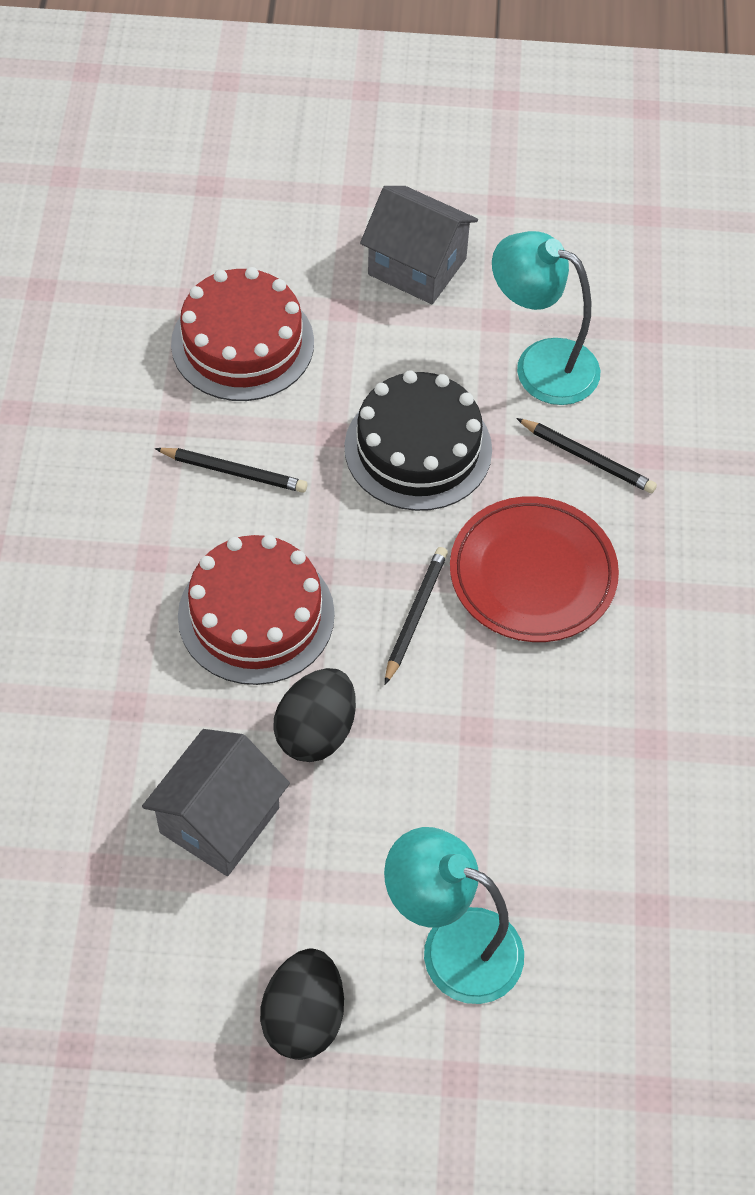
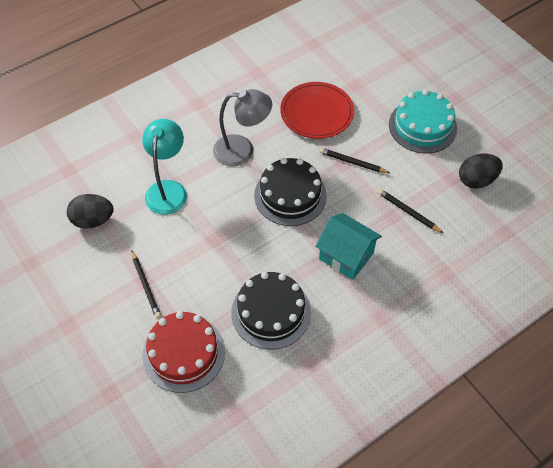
black cake: 1 -> 2
grey house: 2 -> 0
grey lamp: 0 -> 1
red cake: 2 -> 1
turquoise cake: 0 -> 1
turquoise house: 0 -> 1
turquoise lamp: 2 -> 1

